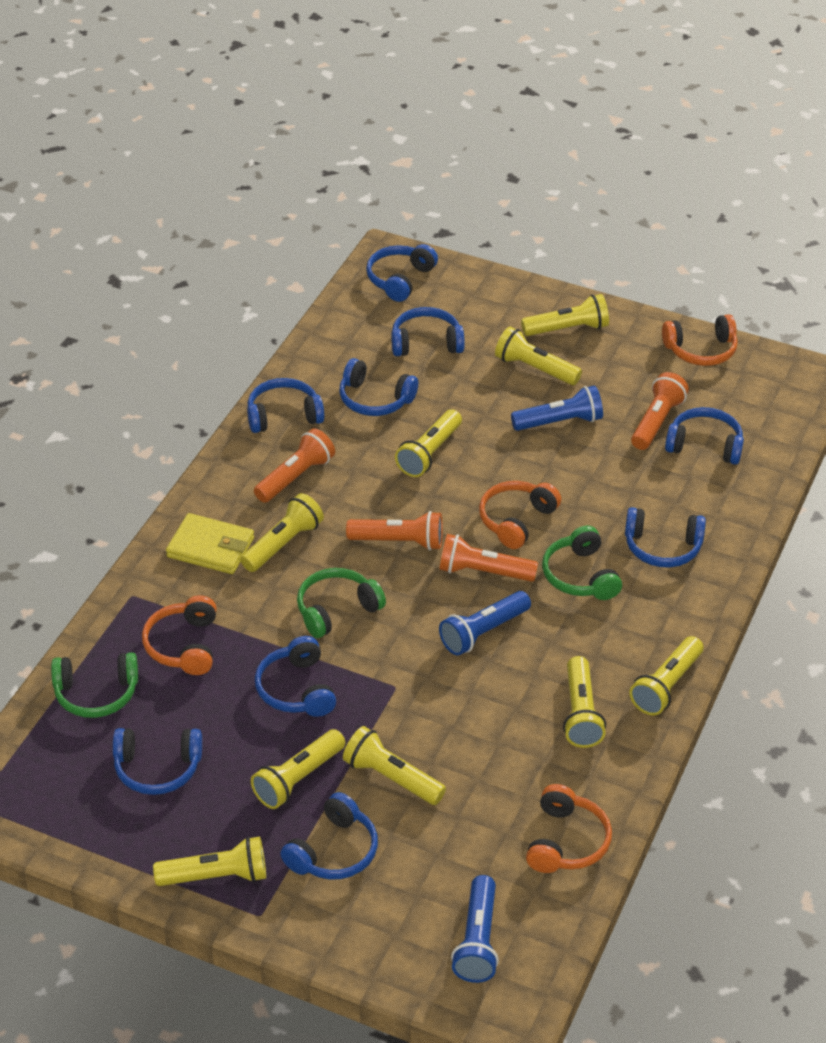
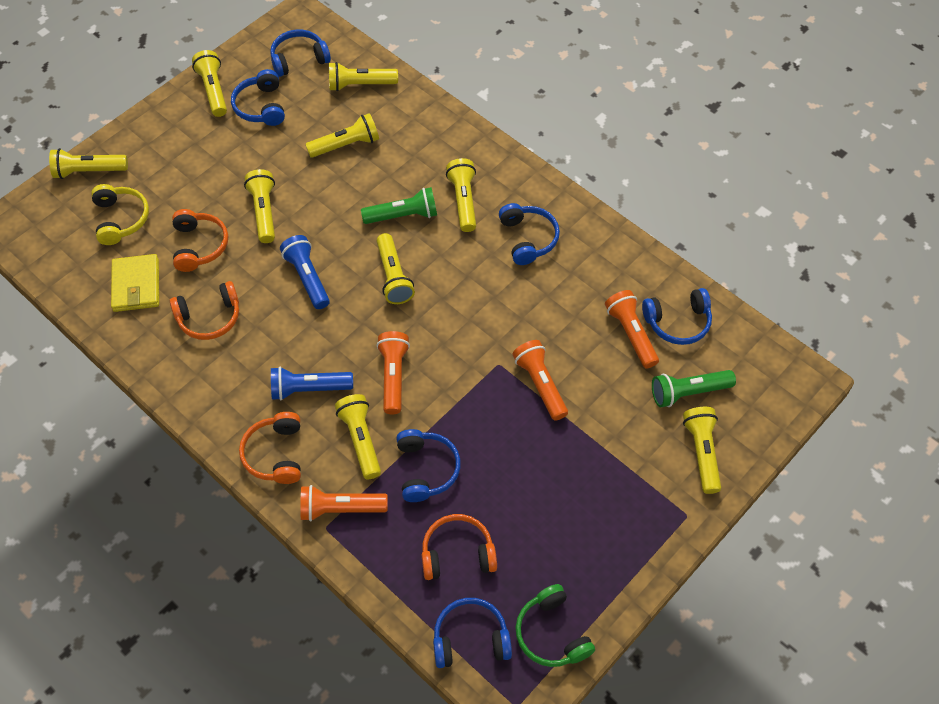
blue flashlight: 3 -> 2
blue headphones: 9 -> 6
green flashlight: 0 -> 2
green headphones: 3 -> 1
yellow headphones: 0 -> 1

